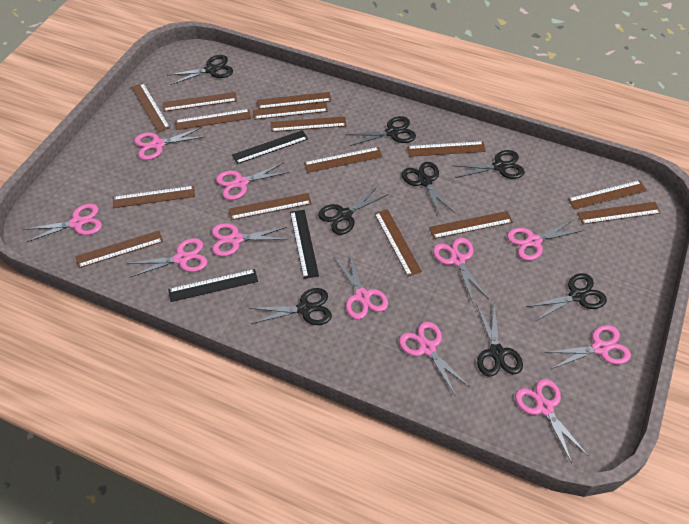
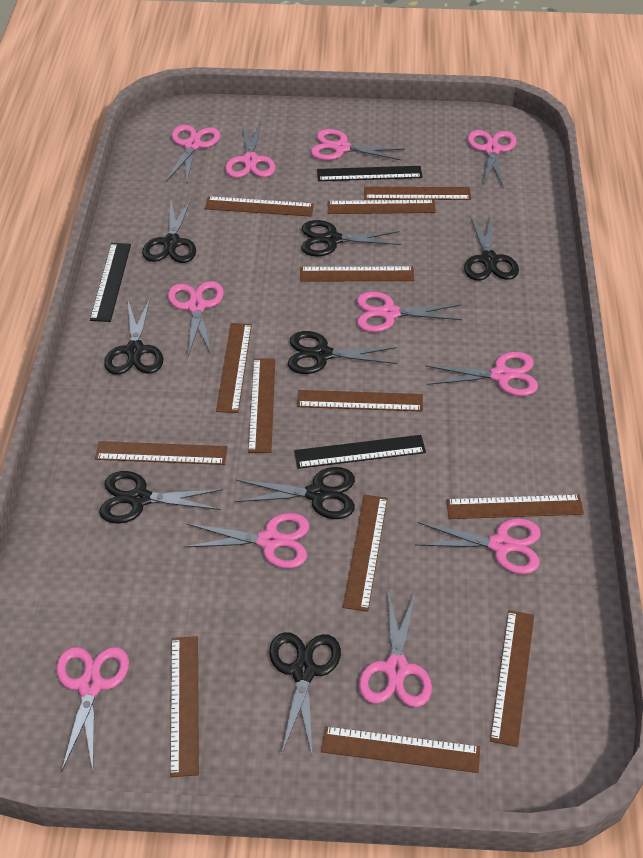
brown ruler: 15 -> 13

